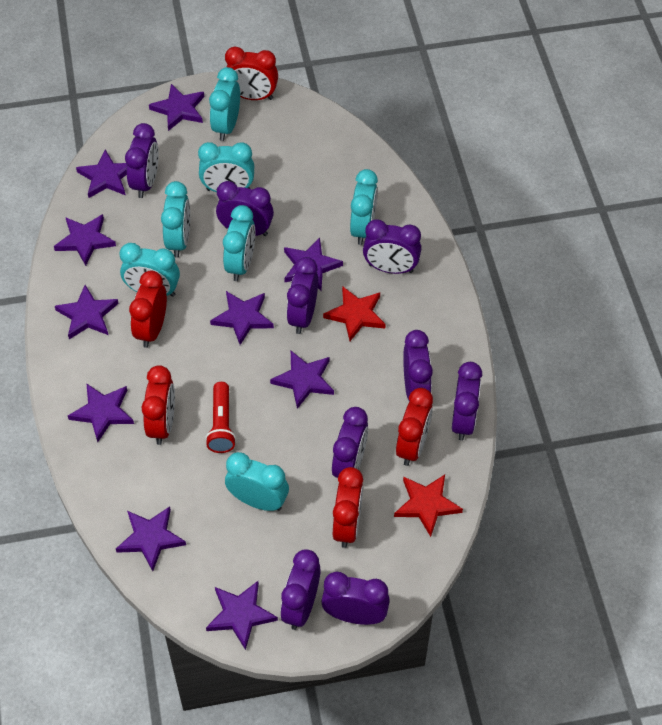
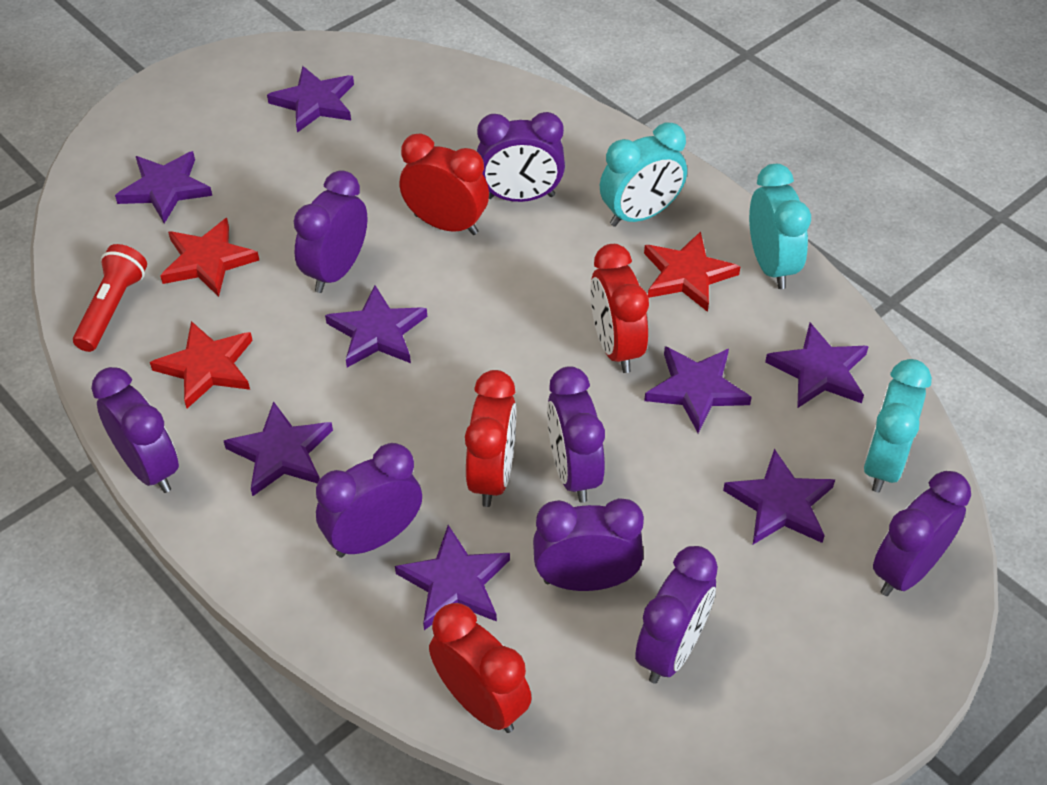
purple clock: 9 -> 8
purple star: 10 -> 8
red clock: 5 -> 4
red star: 2 -> 3
turquoise clock: 7 -> 3

